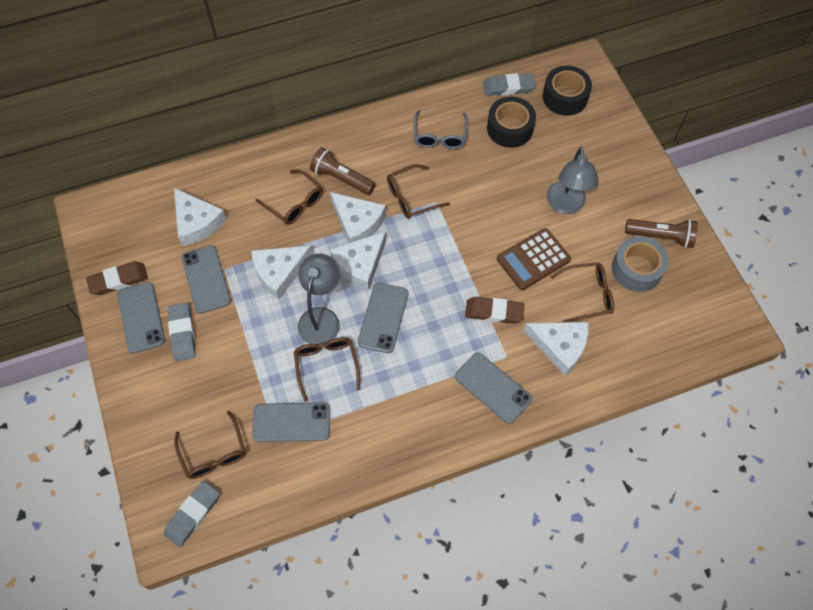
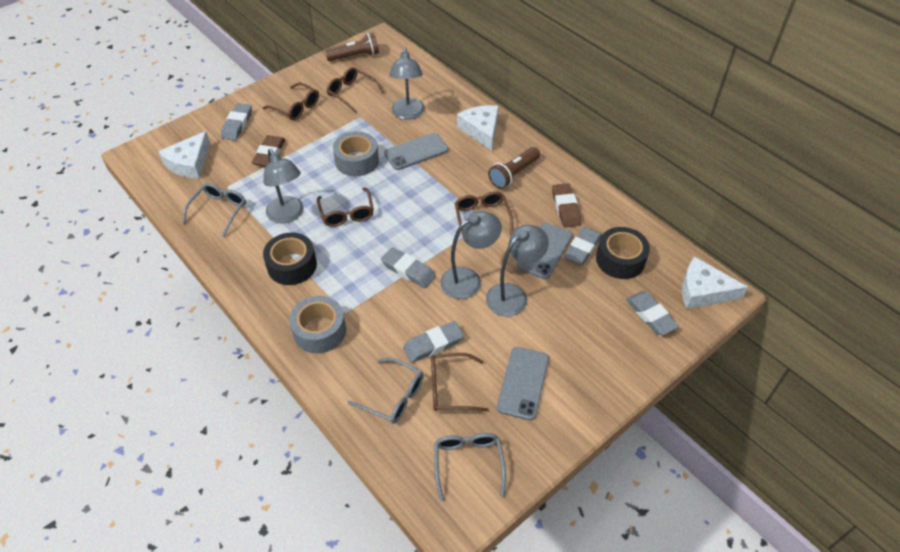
brown calculator: 1 -> 0
grey eraser: 3 -> 5
grey glasses: 1 -> 3
grey lamp: 2 -> 4
grey phone: 5 -> 3
grey tape: 1 -> 2
white cheese: 5 -> 3

